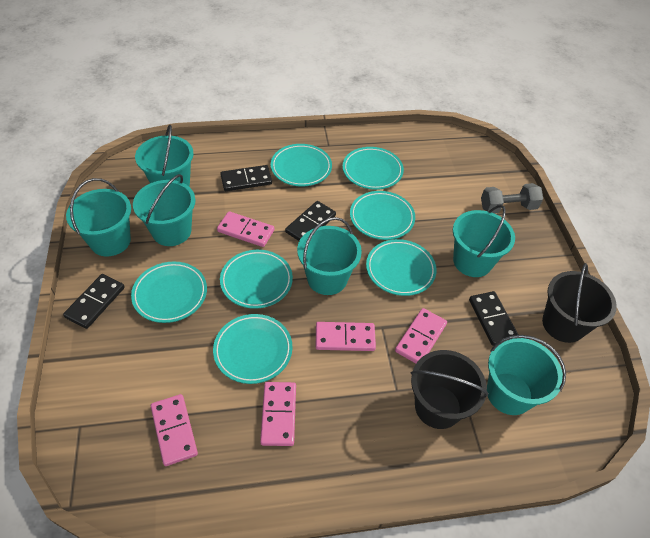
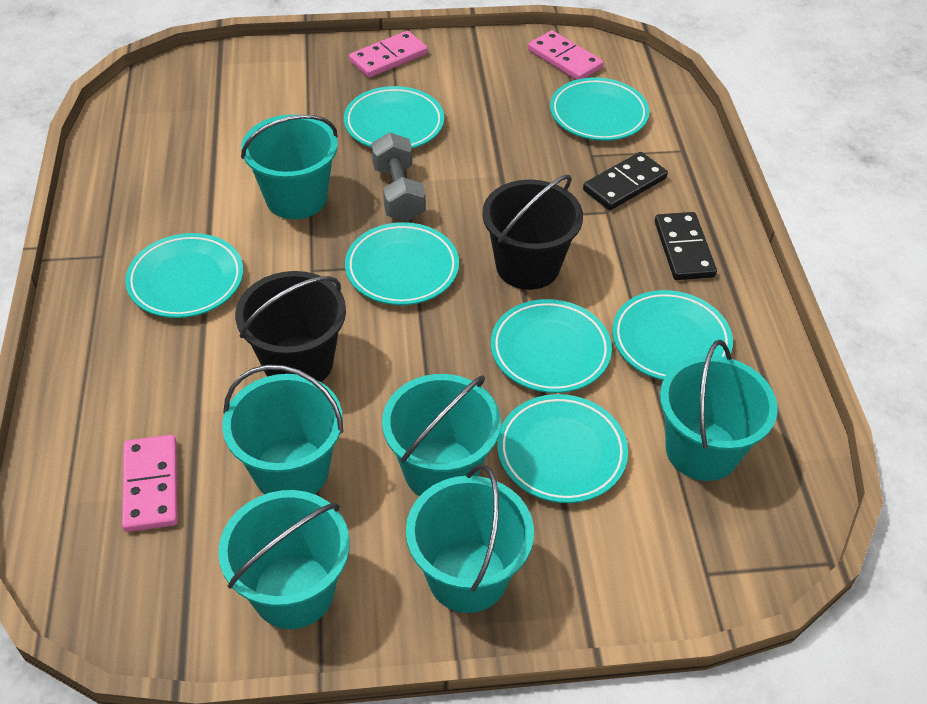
black domino: 4 -> 2
pink domino: 5 -> 3

